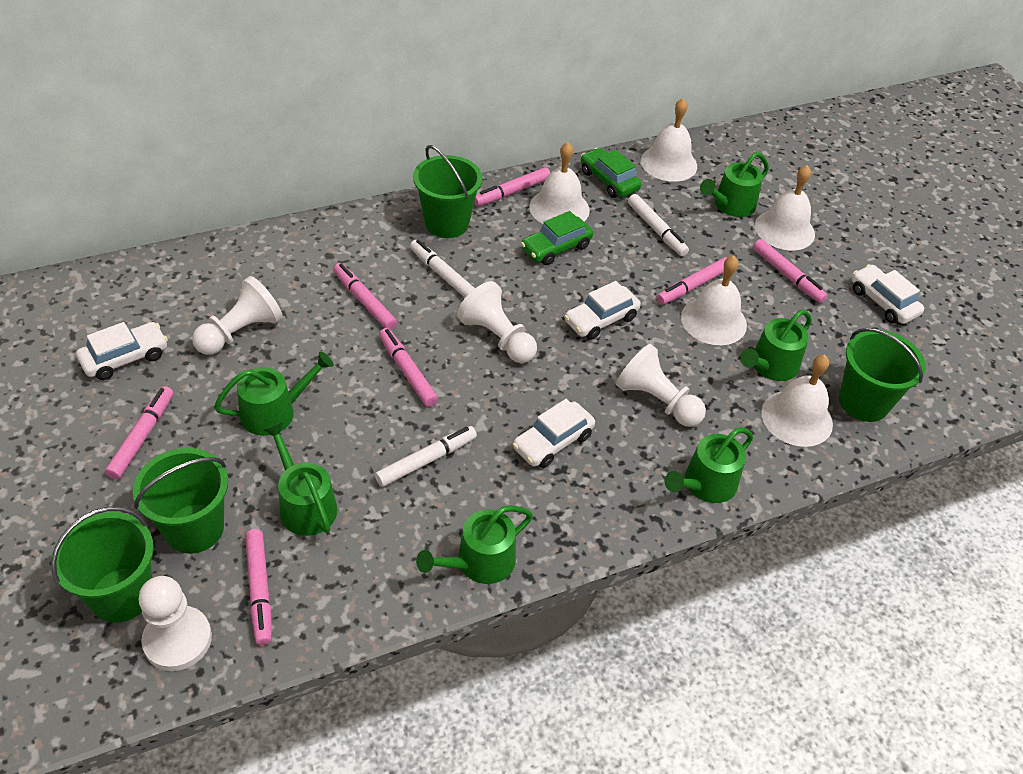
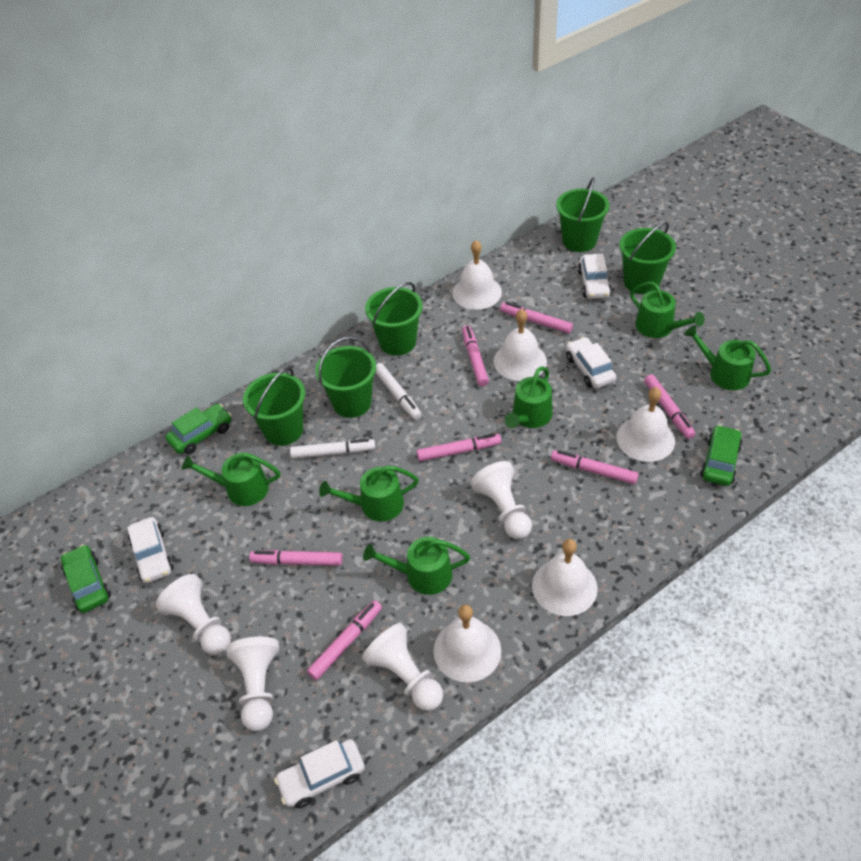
green bucket: 4 -> 5
green car: 2 -> 3
white marker: 3 -> 2

